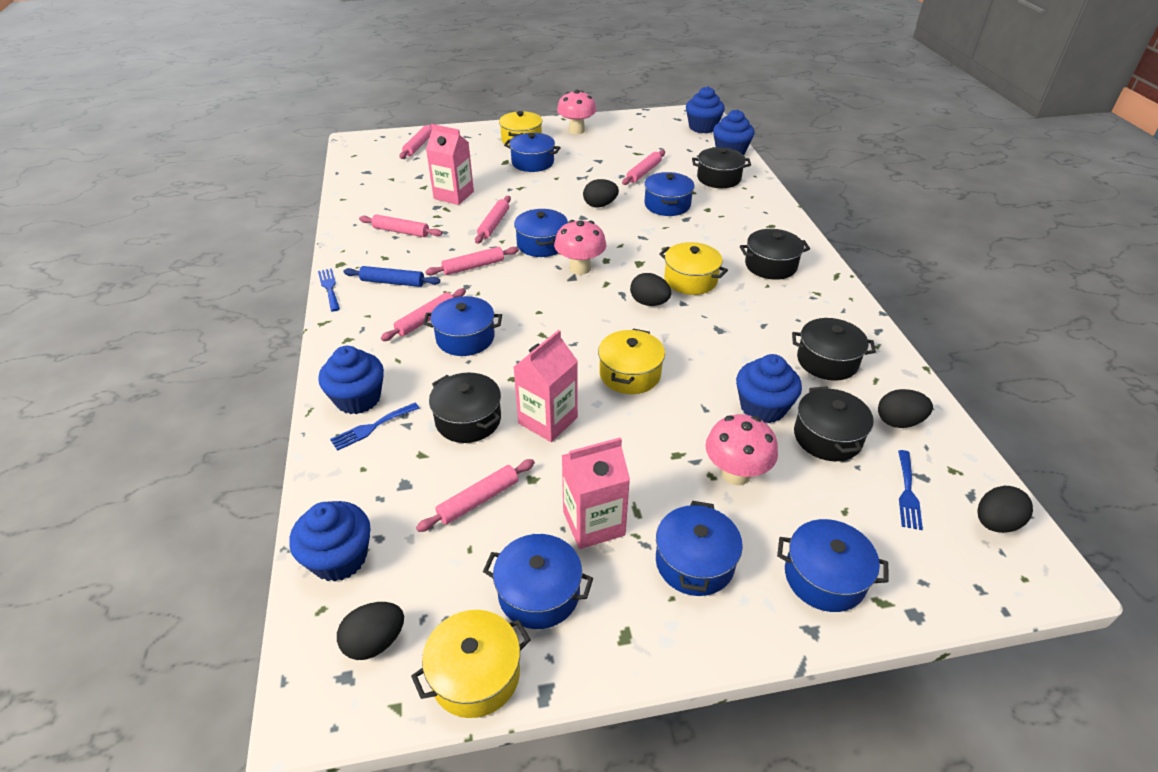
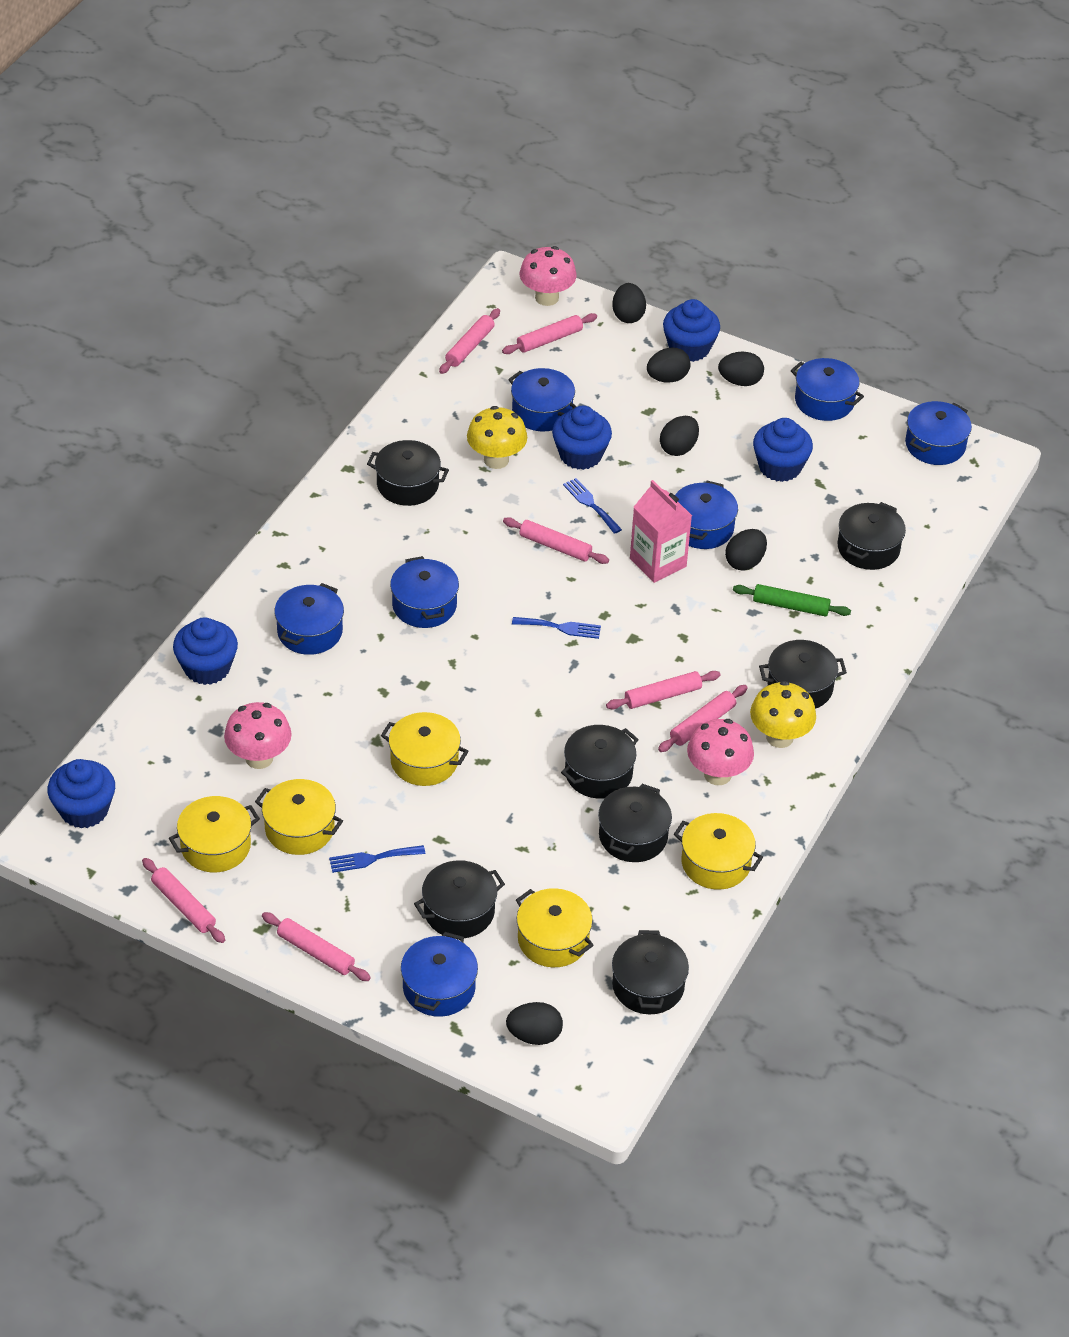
black egg: 5 -> 6
black pot: 5 -> 7
blue rolling pin: 1 -> 0
green rolling pin: 0 -> 1
pink carton: 3 -> 1
yellow mushroom: 0 -> 2
yellow pot: 4 -> 5

